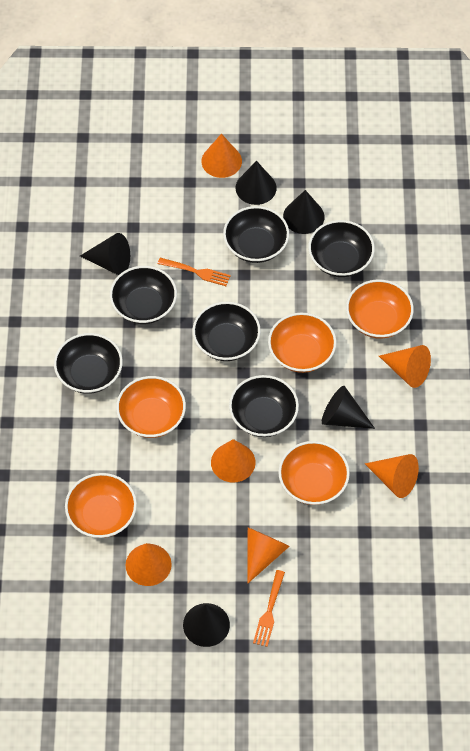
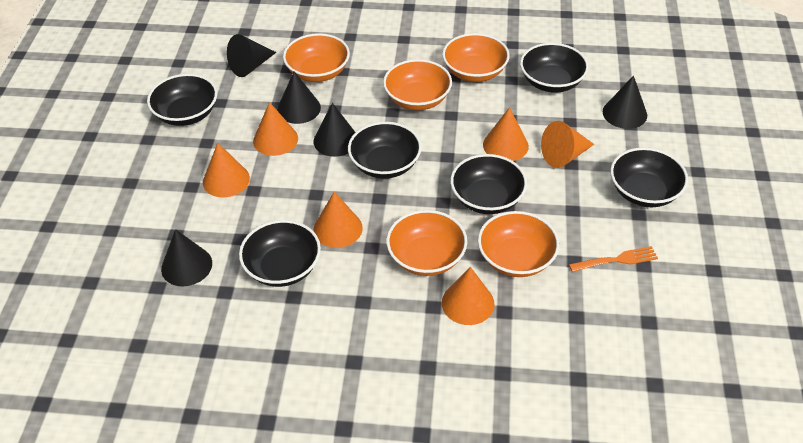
orange fork: 2 -> 1

